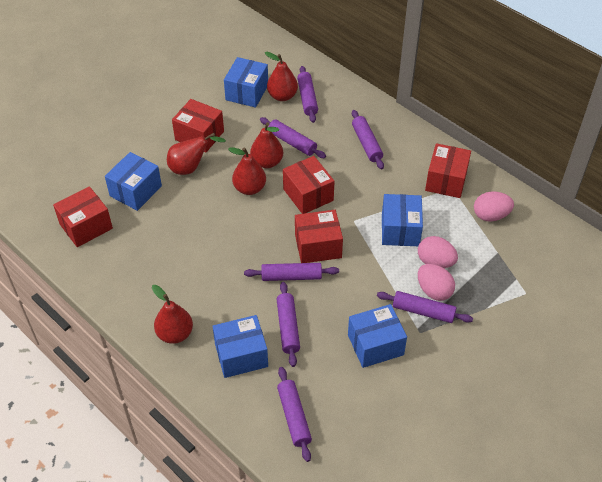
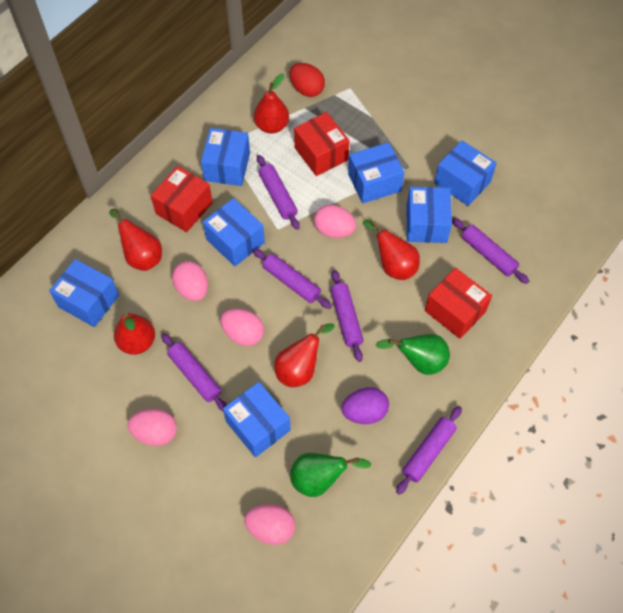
blue box: 5 -> 7
green pear: 0 -> 2
pink egg: 3 -> 5
purple egg: 0 -> 1
purple rolling pin: 7 -> 6
red box: 5 -> 3
red egg: 0 -> 1

